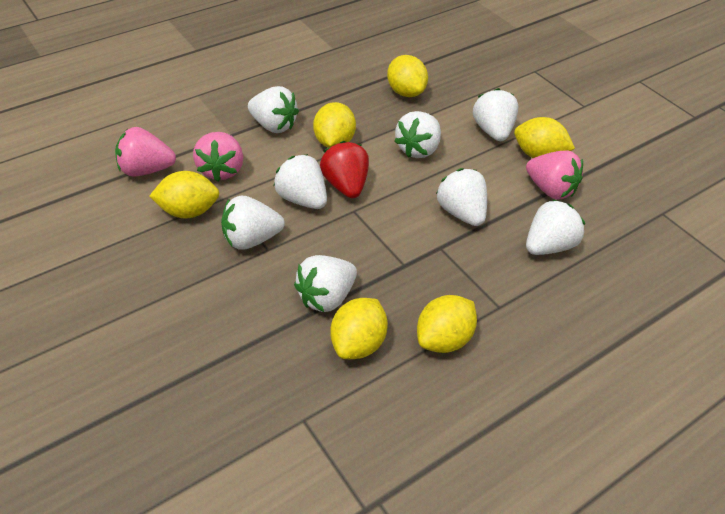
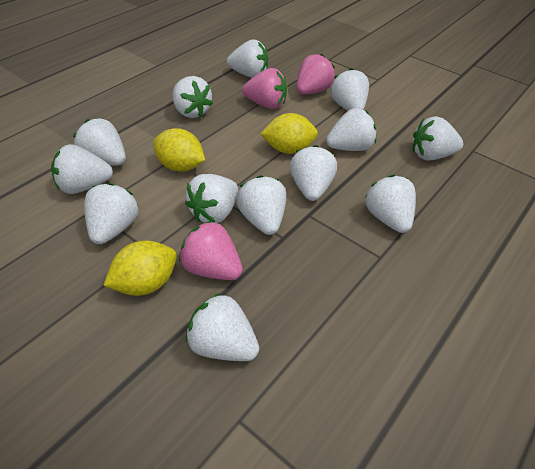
red strawberry: 1 -> 0
white strawberry: 8 -> 13
yellow lemon: 6 -> 3

